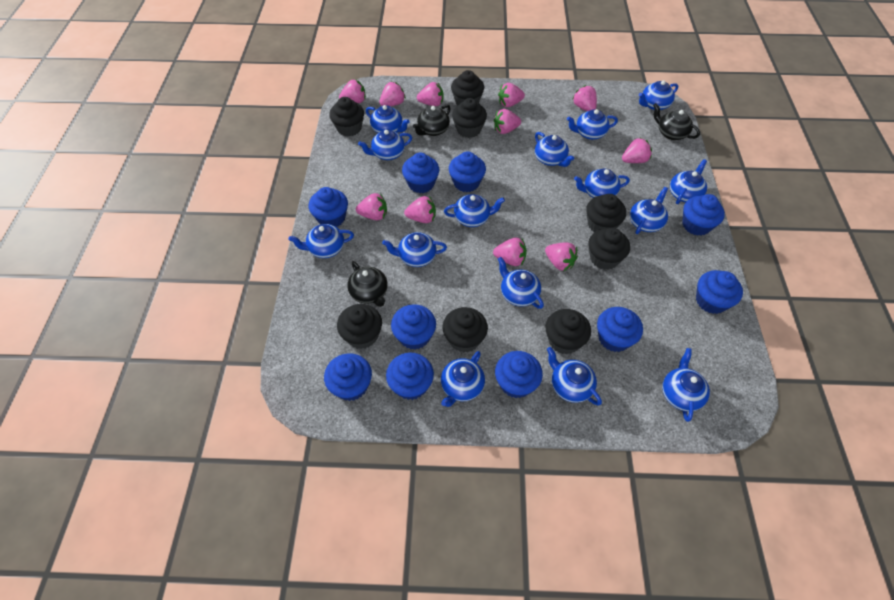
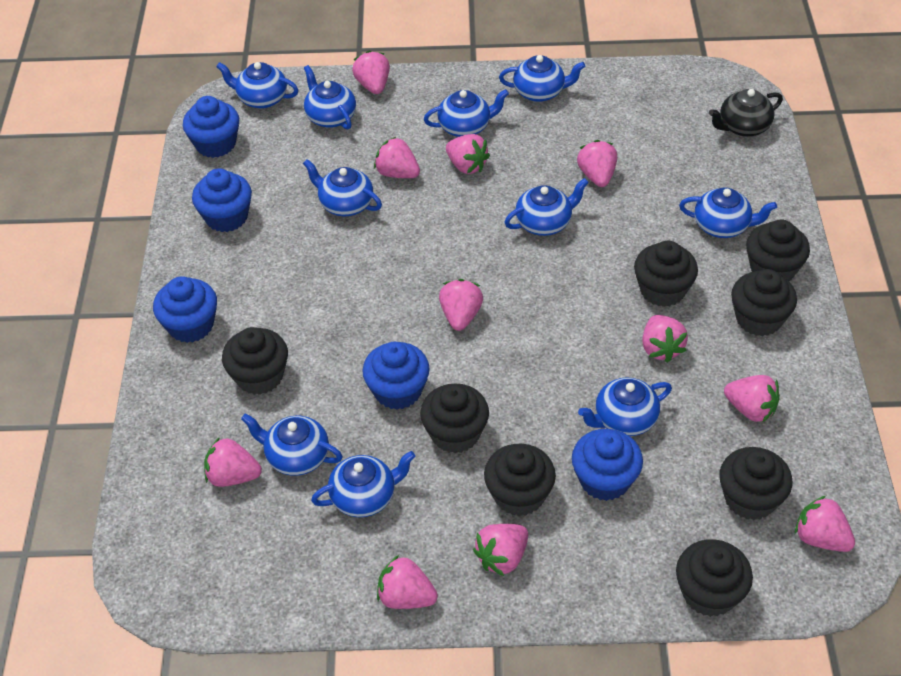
black teapot: 3 -> 1
blue cupcake: 10 -> 5
blue teapot: 15 -> 10

